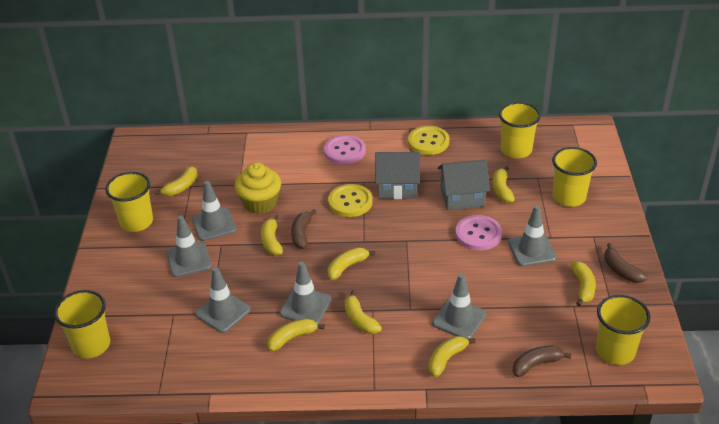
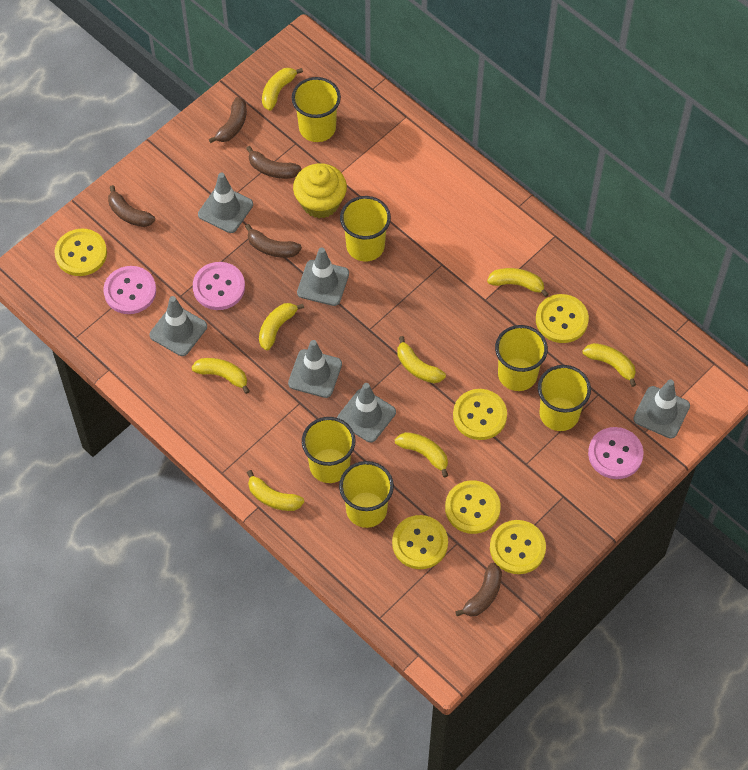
brown banana: 3 -> 5
grey house: 2 -> 0
pink button: 2 -> 3
yellow button: 2 -> 6
yellow cup: 5 -> 6

